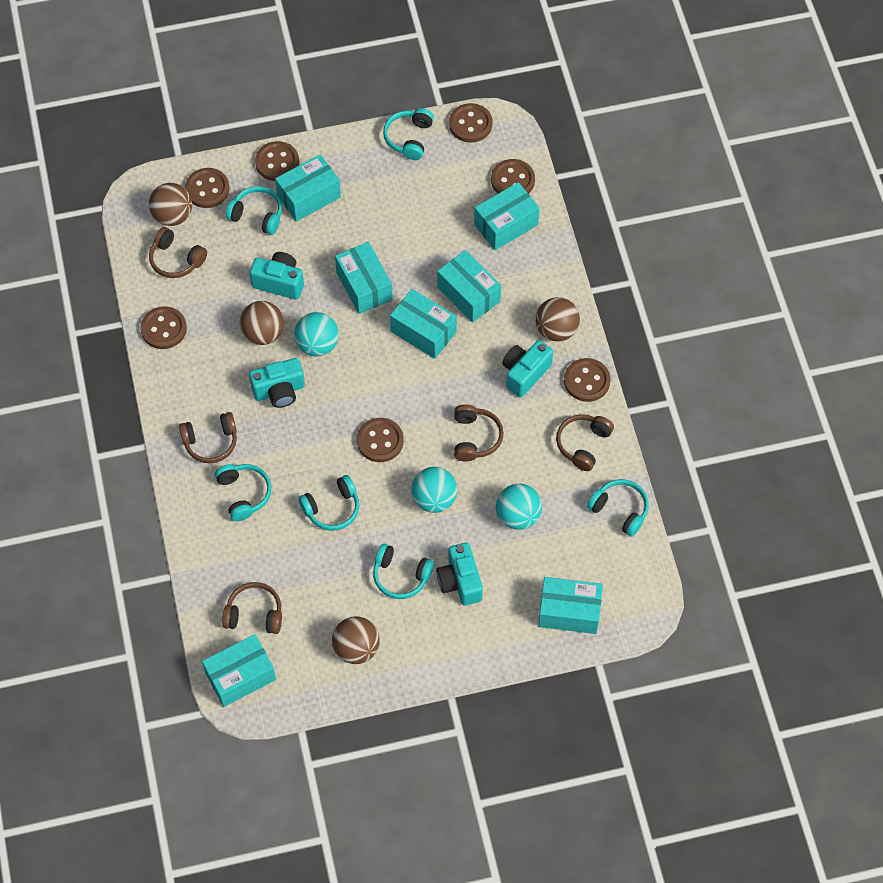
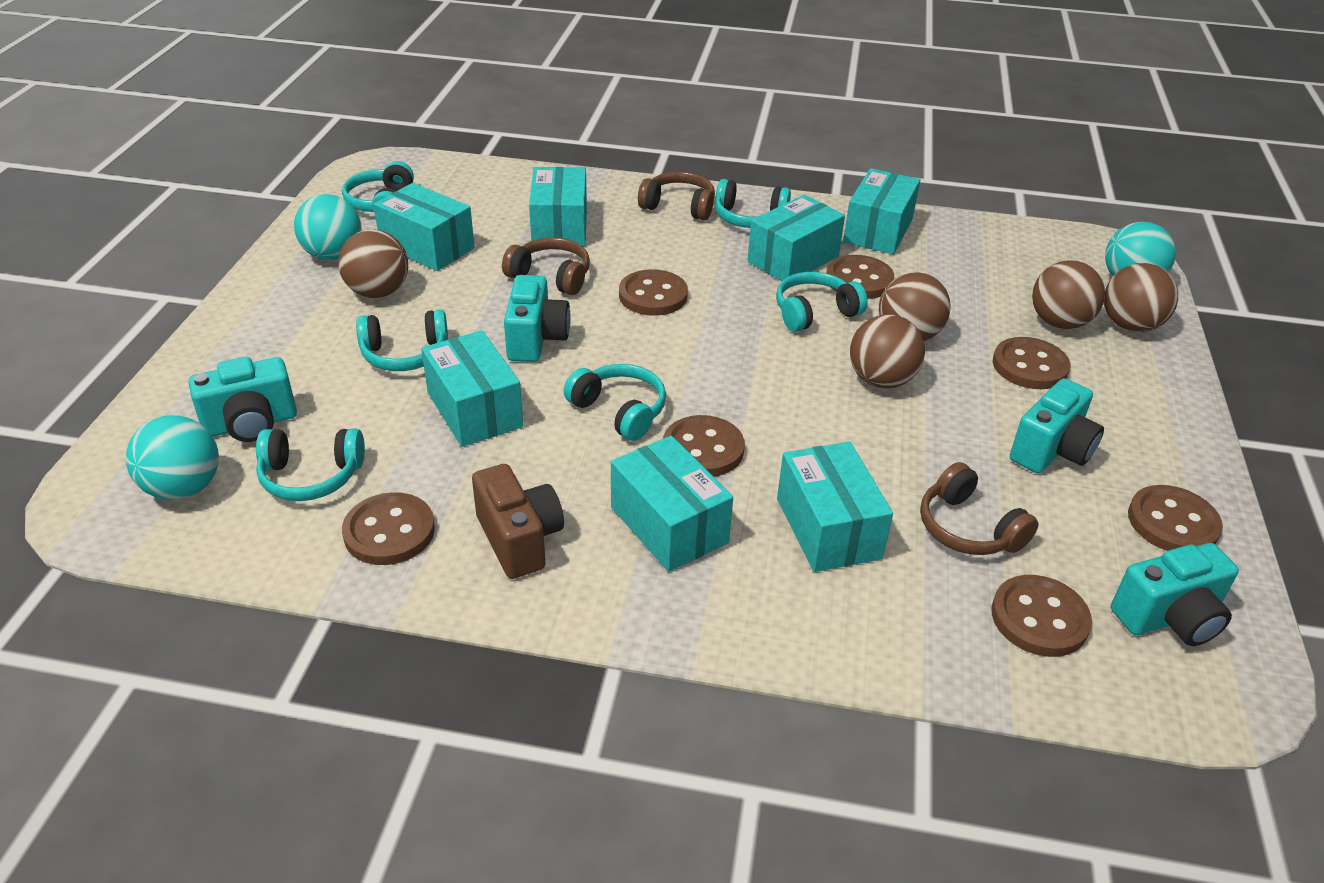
brown ball: 4 -> 5
brown camera: 0 -> 1
brown headphones: 5 -> 3

